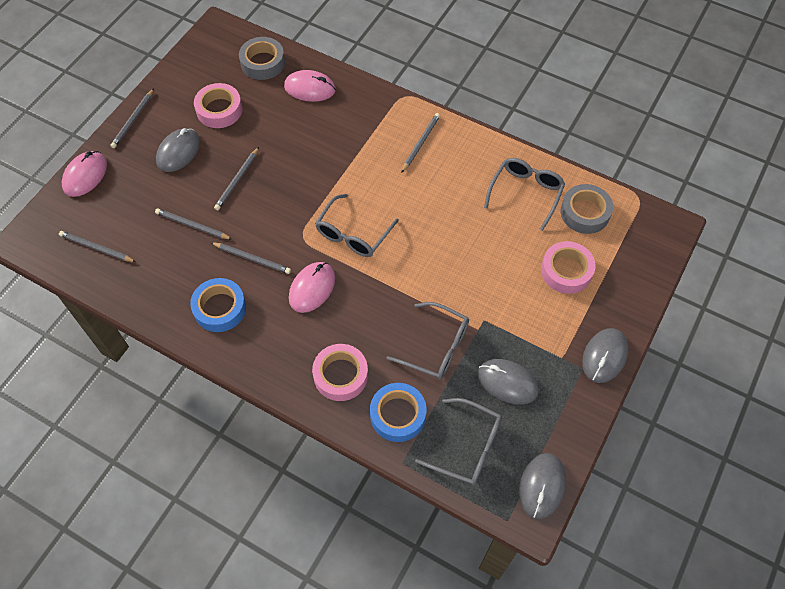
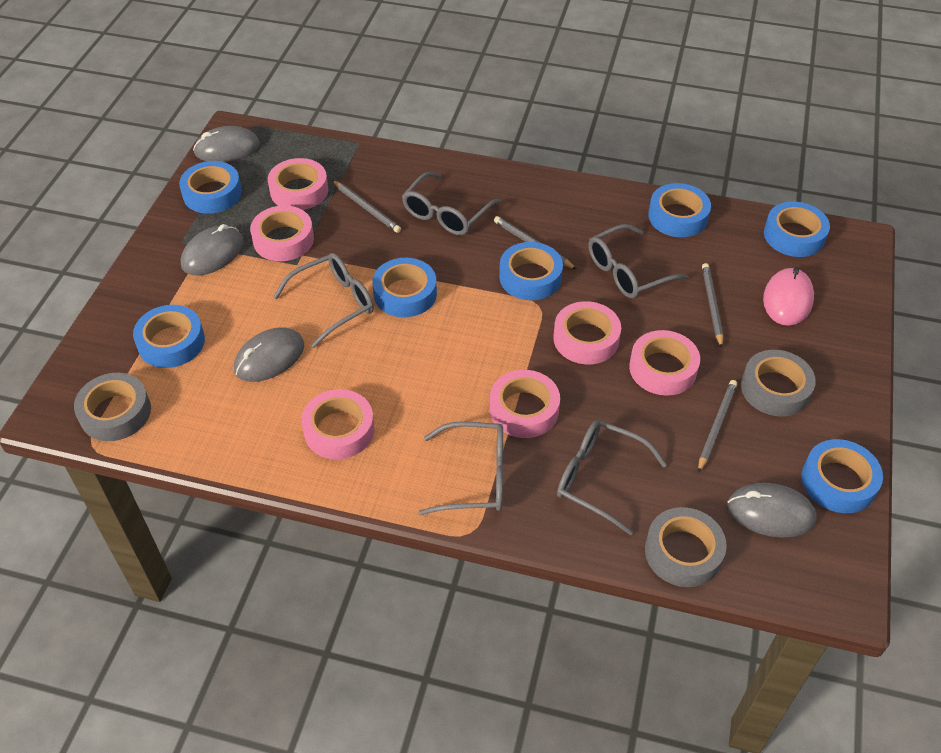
blue tape: 2 -> 7
grey glasses: 4 -> 5
grey pencil: 6 -> 4
grey tape: 2 -> 3
pink mouse: 3 -> 1
pink tape: 3 -> 6

